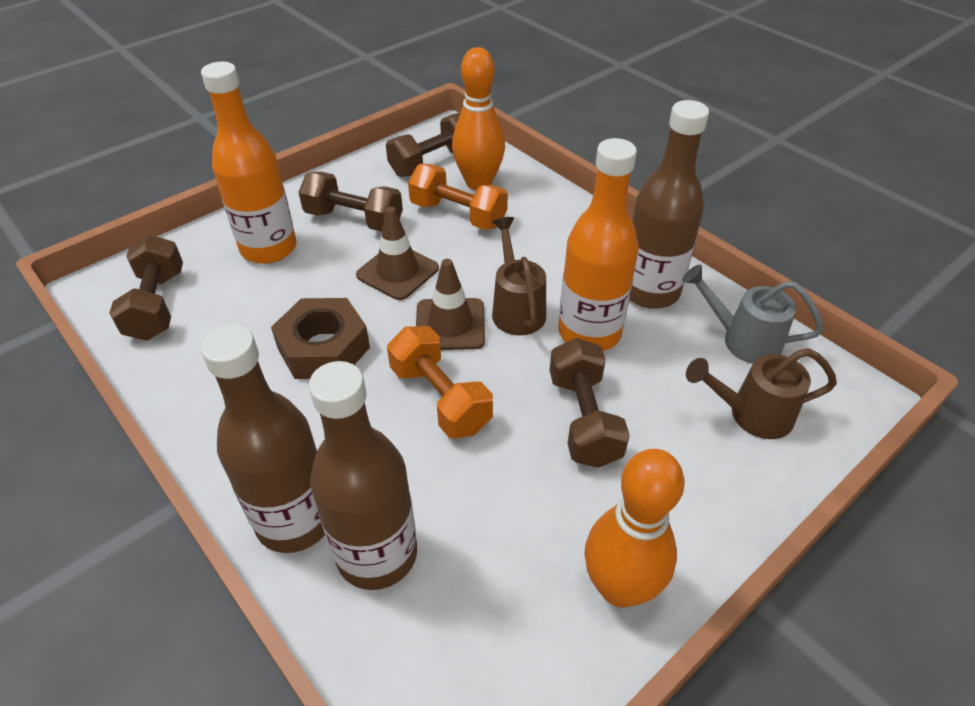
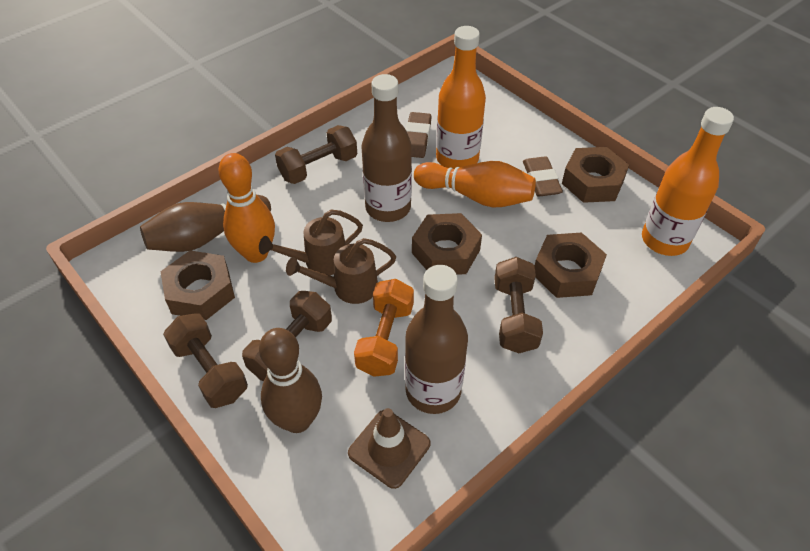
brown bottle: 3 -> 2
brown bowling pin: 0 -> 2
brown eraser: 0 -> 2
brown nut: 1 -> 4
brown traffic cone: 2 -> 1
grey watering can: 1 -> 0
orange dumbbell: 2 -> 1

